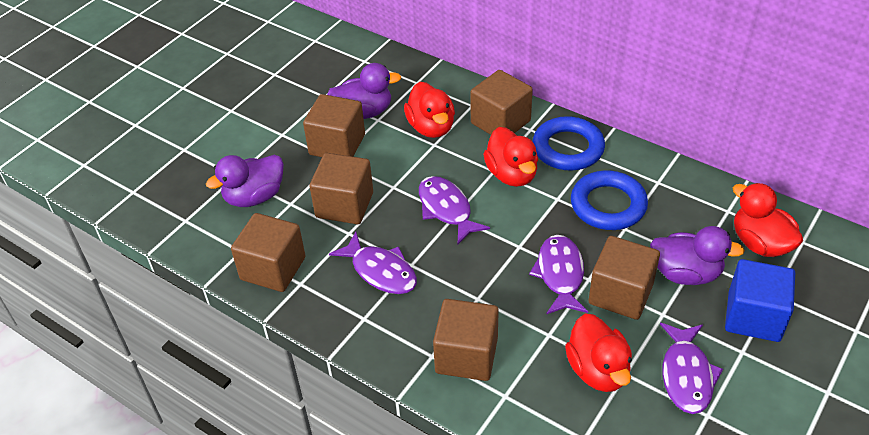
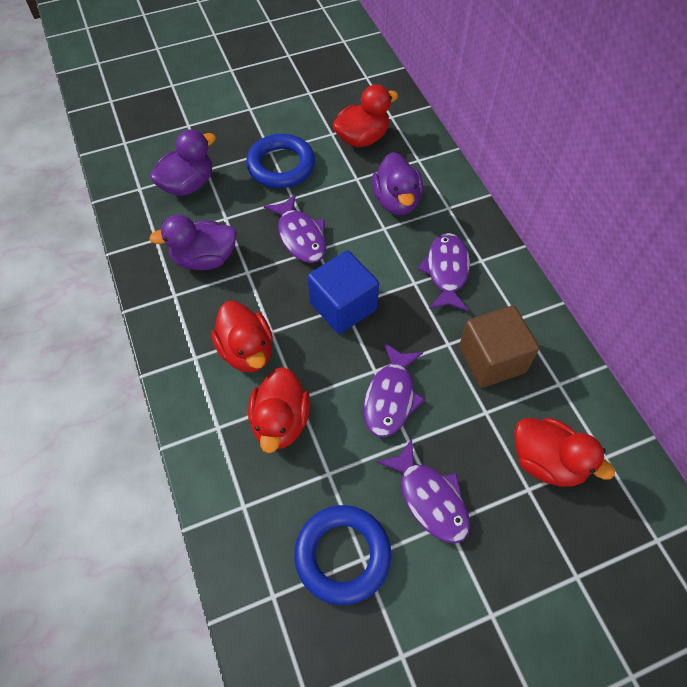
brown cube: 6 -> 1

